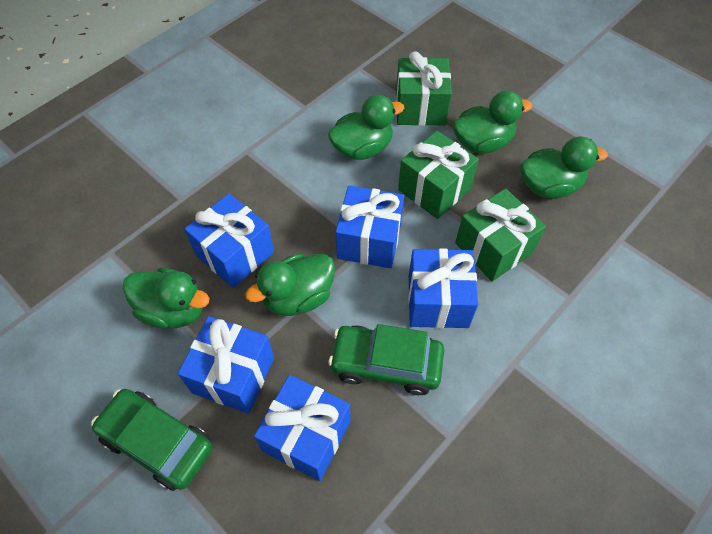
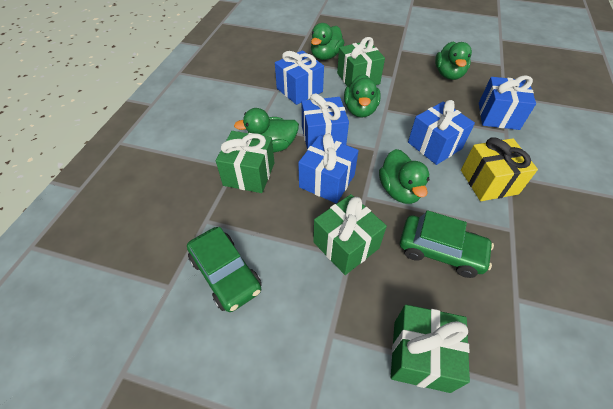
green gift: 3 -> 4
yellow gift: 0 -> 1

